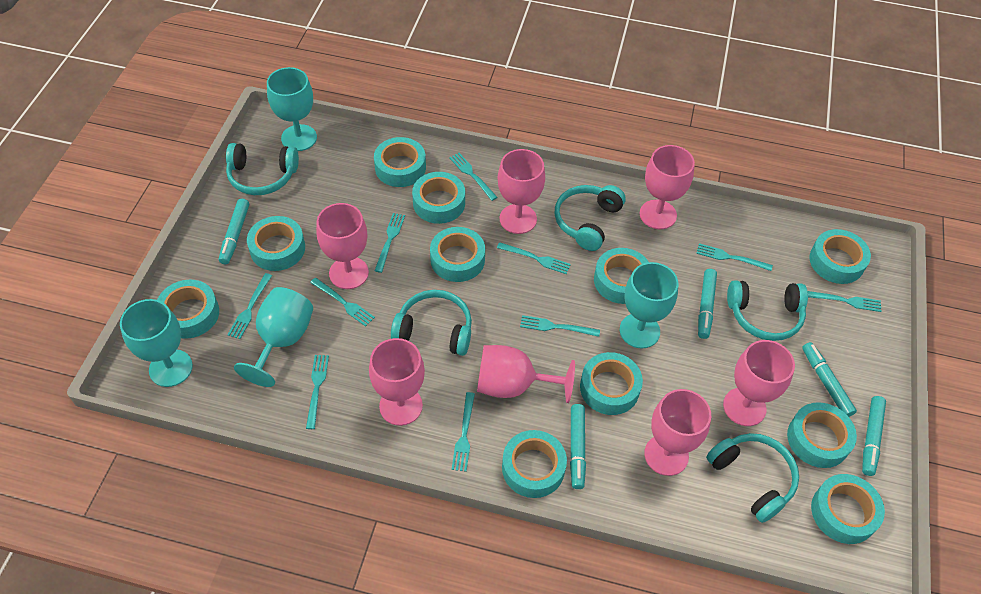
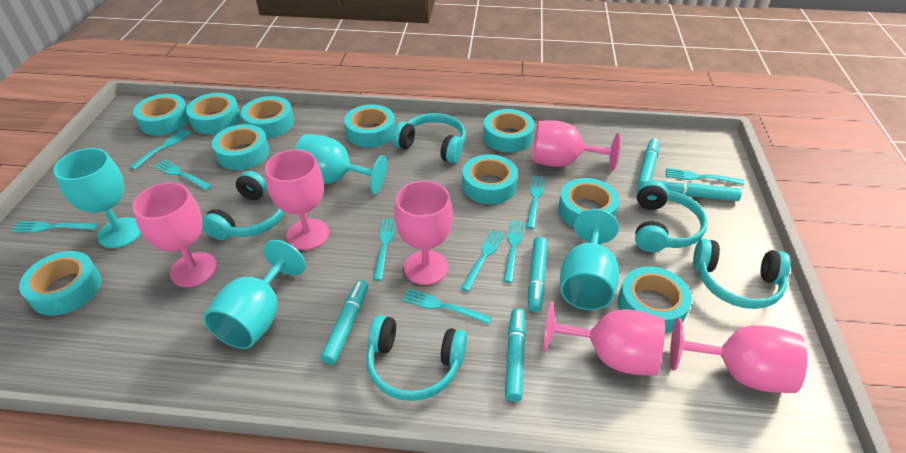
pink goblet: 7 -> 6
turquoise fork: 10 -> 9
turquoise tape: 11 -> 10

